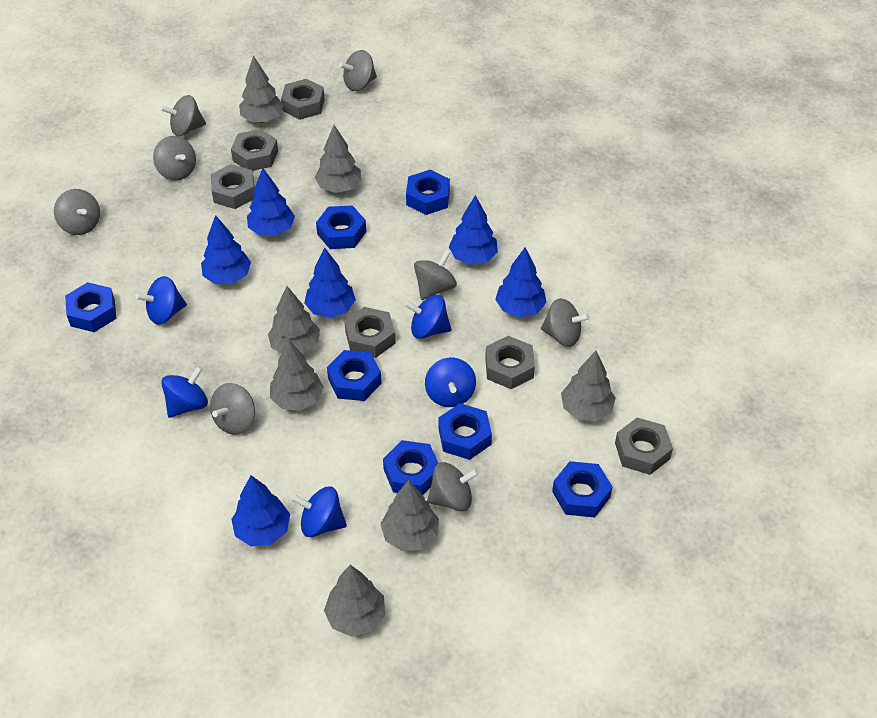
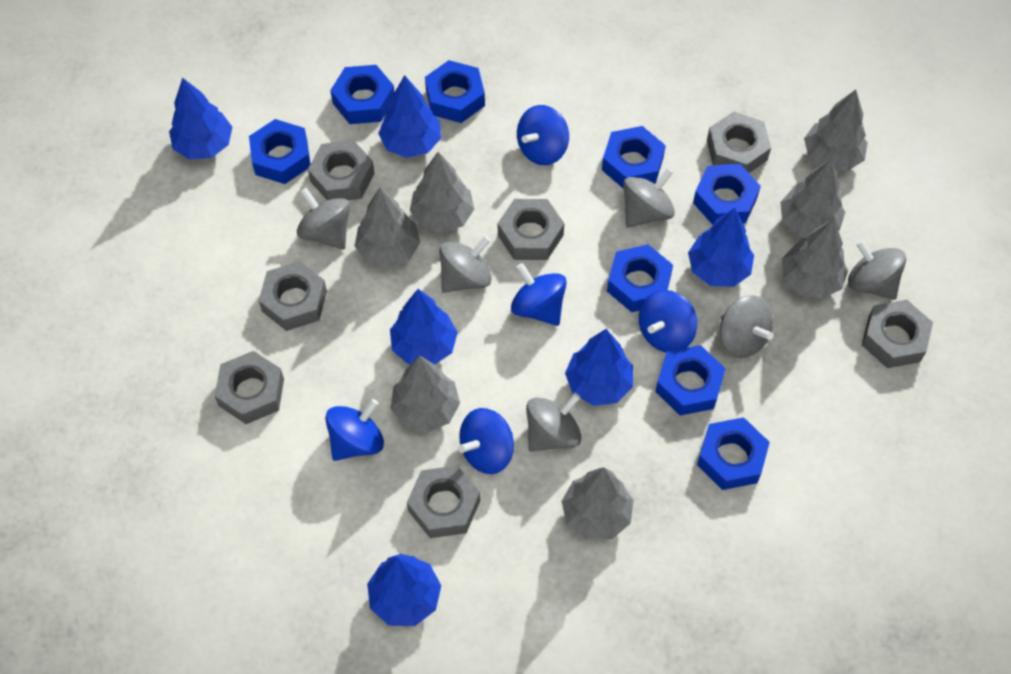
blue nut: 7 -> 8
grey nut: 6 -> 7
grey spinning top: 8 -> 6

